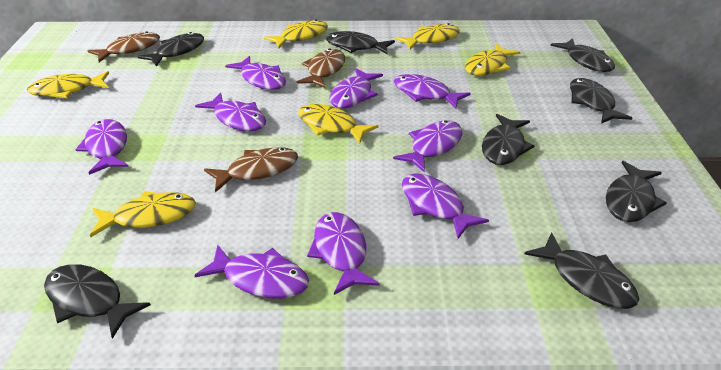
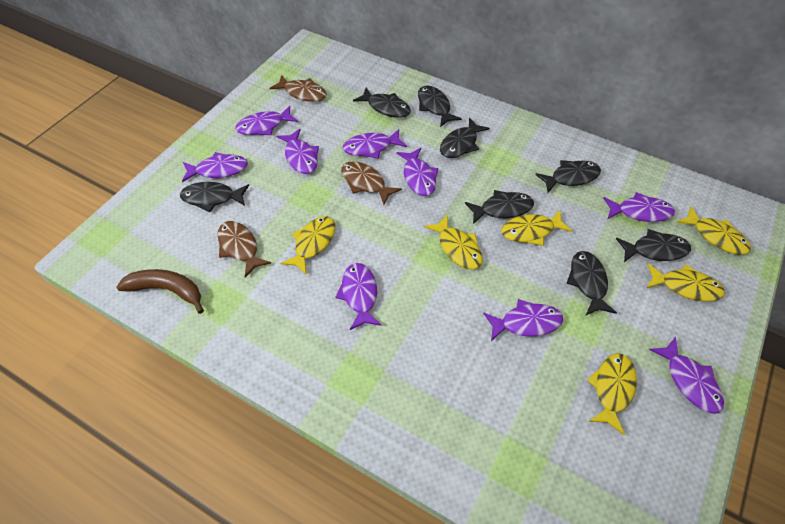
brown banana: 0 -> 1

